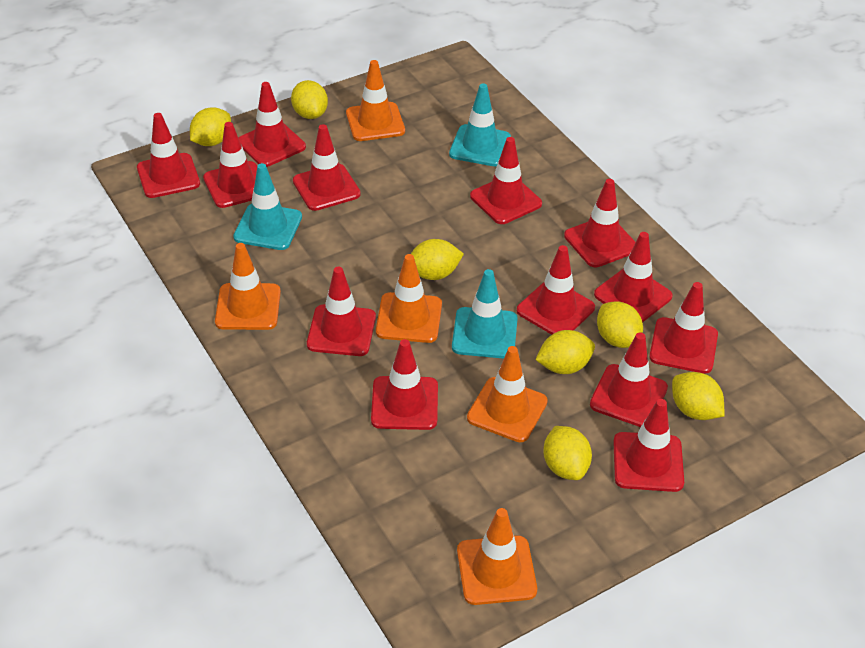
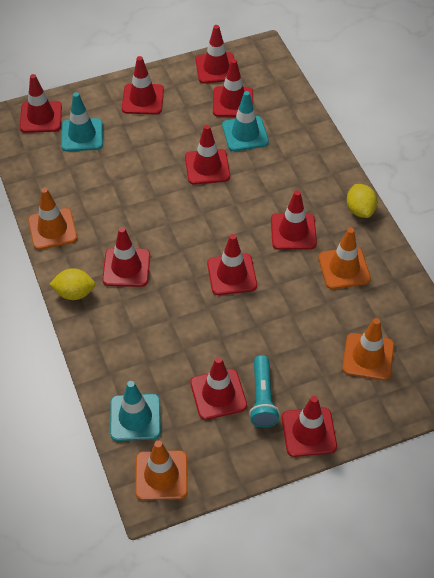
orange traffic cone: 5 -> 4
red traffic cone: 13 -> 10
turquoise flashlight: 0 -> 1
yellow lemon: 7 -> 2

